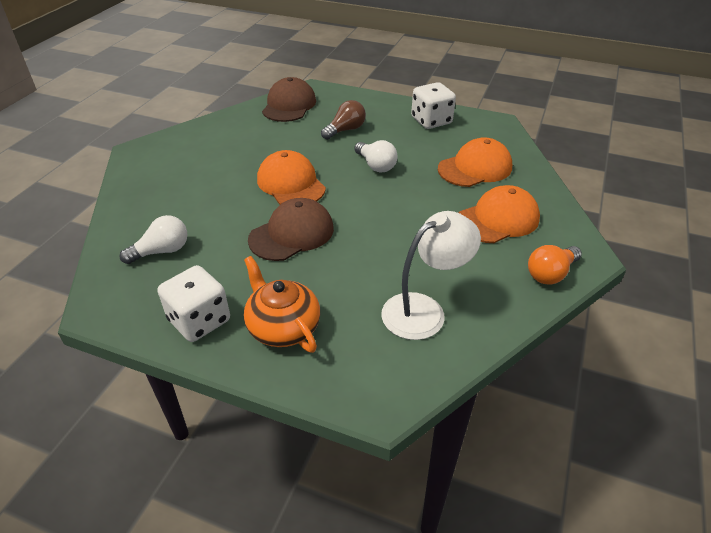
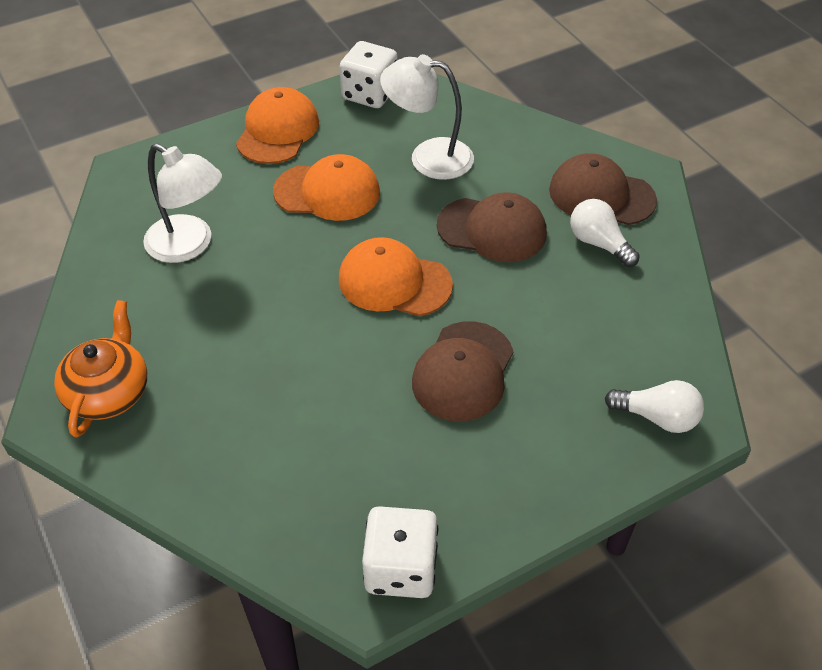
brown cap: 2 -> 3
brown light bulb: 1 -> 0
orange light bulb: 1 -> 0
white lamp: 1 -> 2

